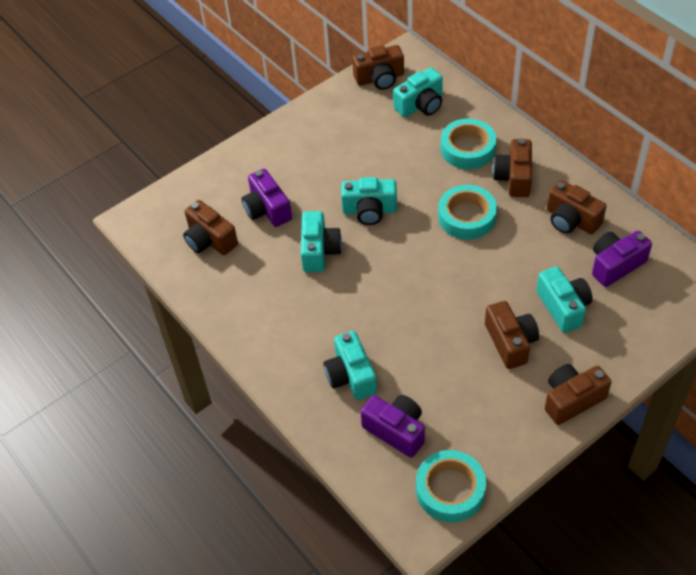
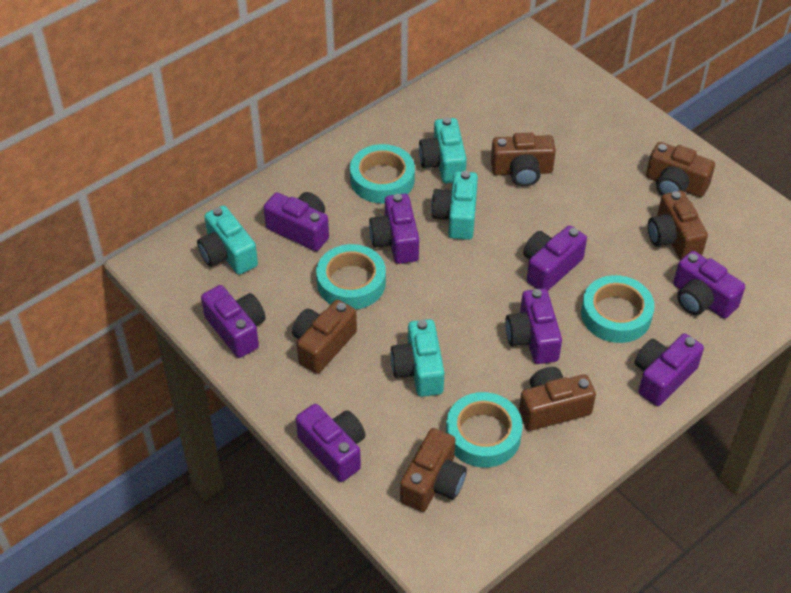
purple camera: 3 -> 8
turquoise camera: 5 -> 4
turquoise tape: 3 -> 4

